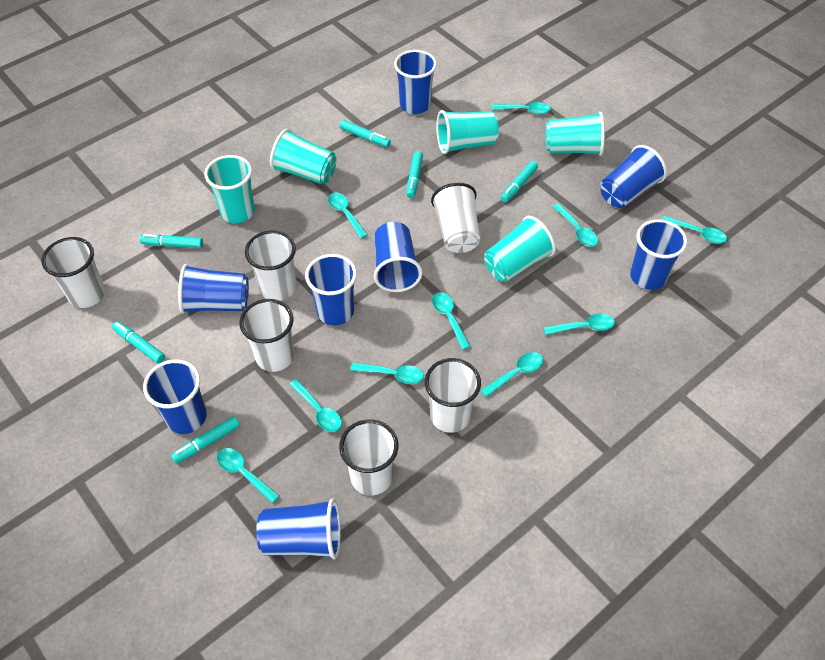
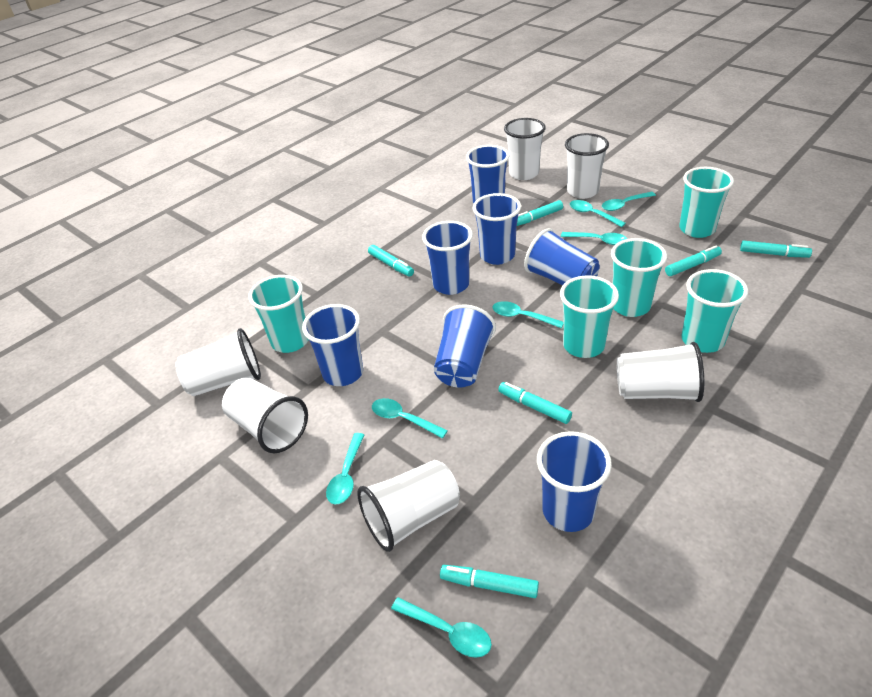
blue cup: 8 -> 7
turquoise spoon: 10 -> 7

